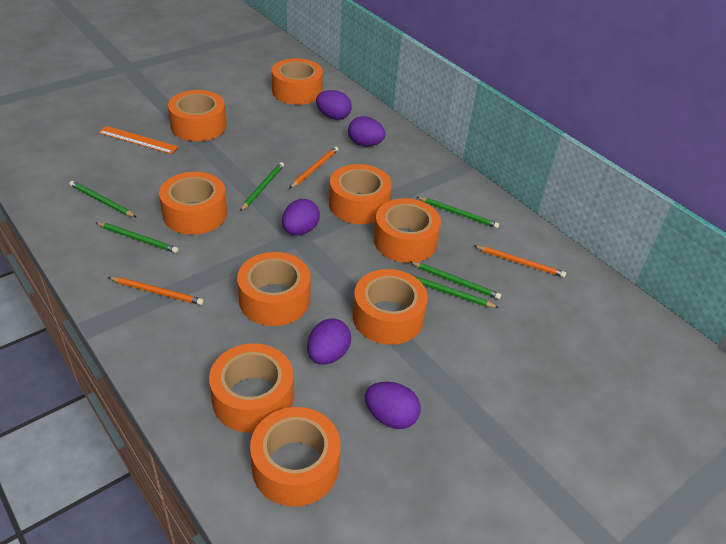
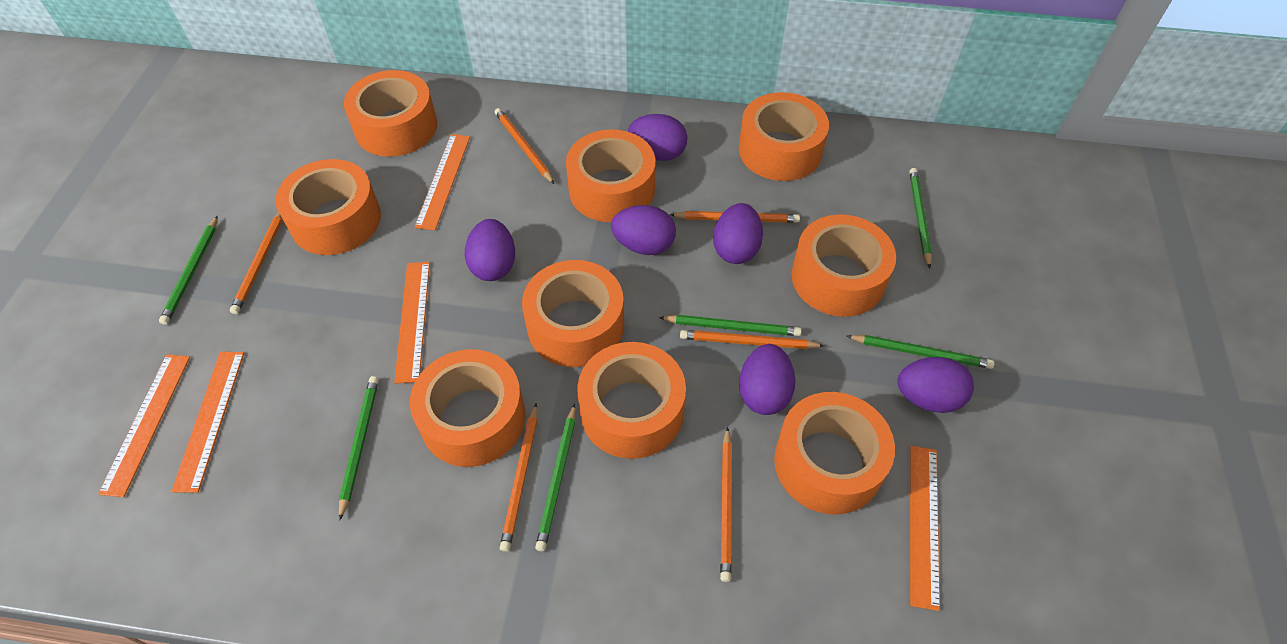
orange pencil: 3 -> 6
orange ruler: 1 -> 5
purple egg: 5 -> 6

